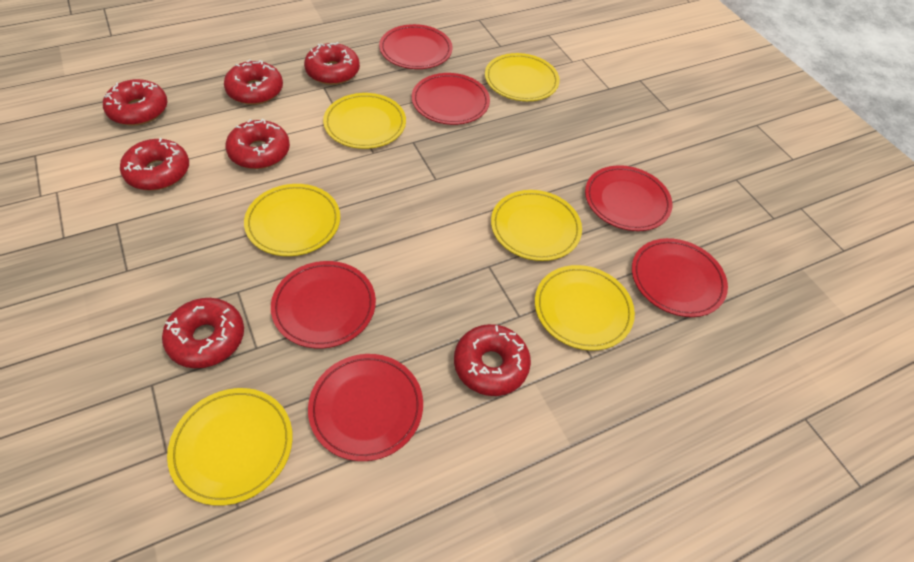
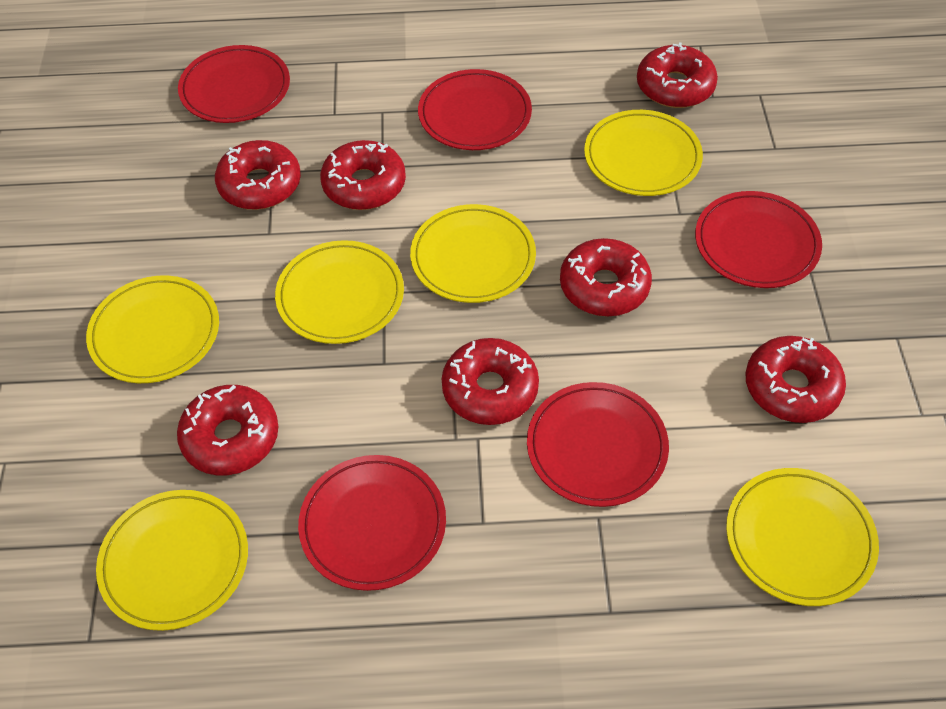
red plate: 6 -> 5

